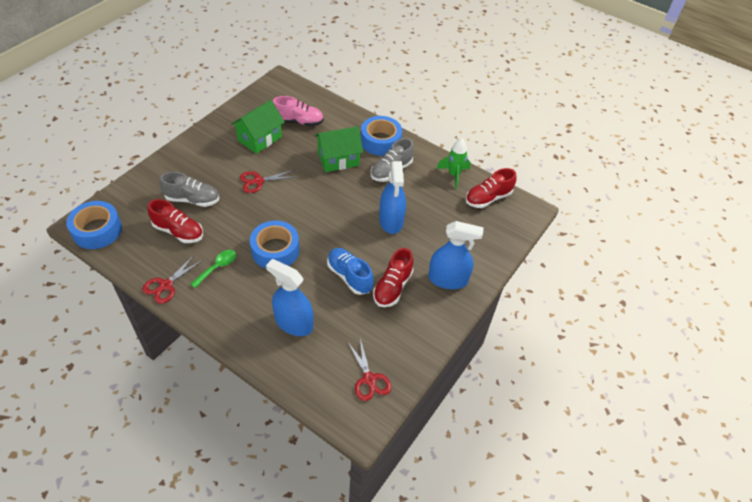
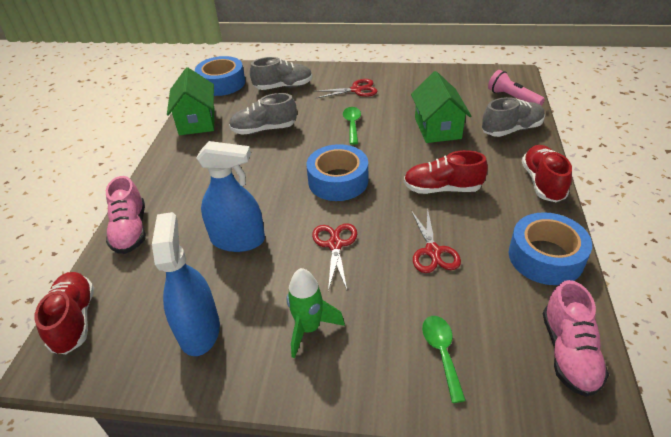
blue shoe: 1 -> 0
blue spray bottle: 3 -> 2
green spoon: 1 -> 2
grey shoe: 2 -> 3
pink flashlight: 0 -> 1
pink shoe: 1 -> 2

